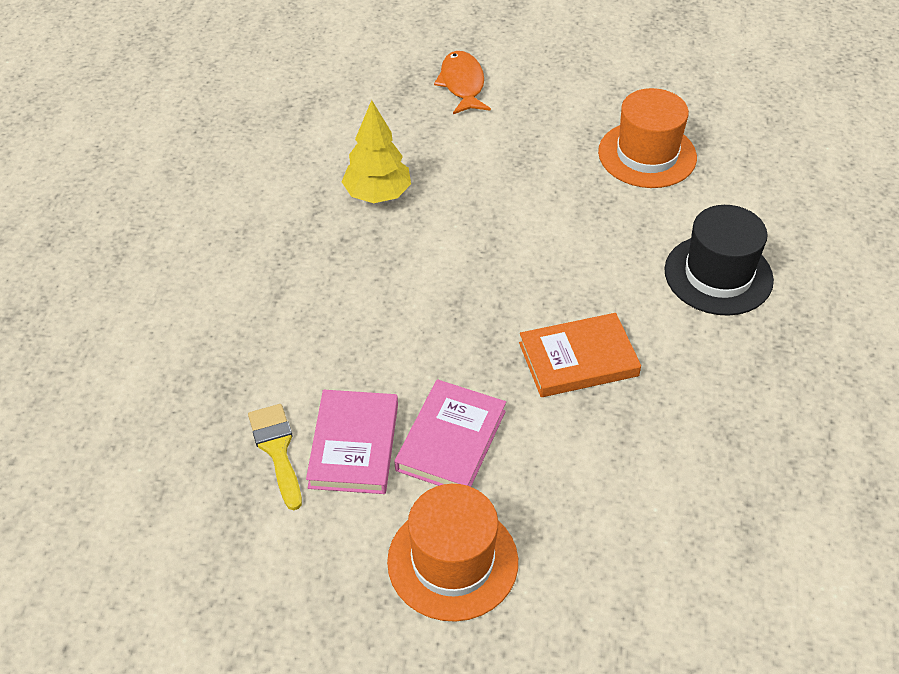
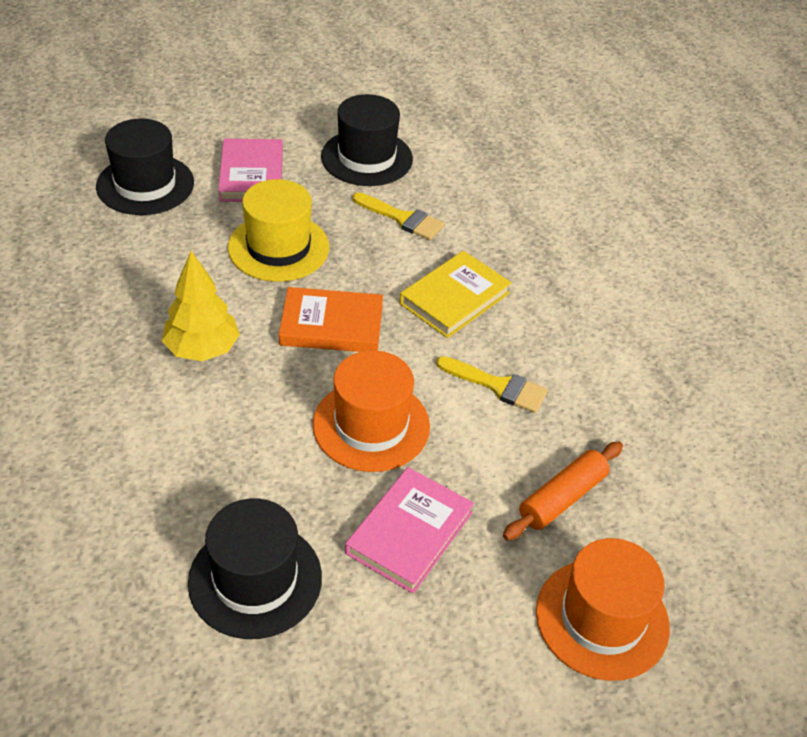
black hat: 1 -> 3
orange fish: 1 -> 0
orange rolling pin: 0 -> 1
yellow book: 0 -> 1
yellow brush: 1 -> 2
yellow hat: 0 -> 1

